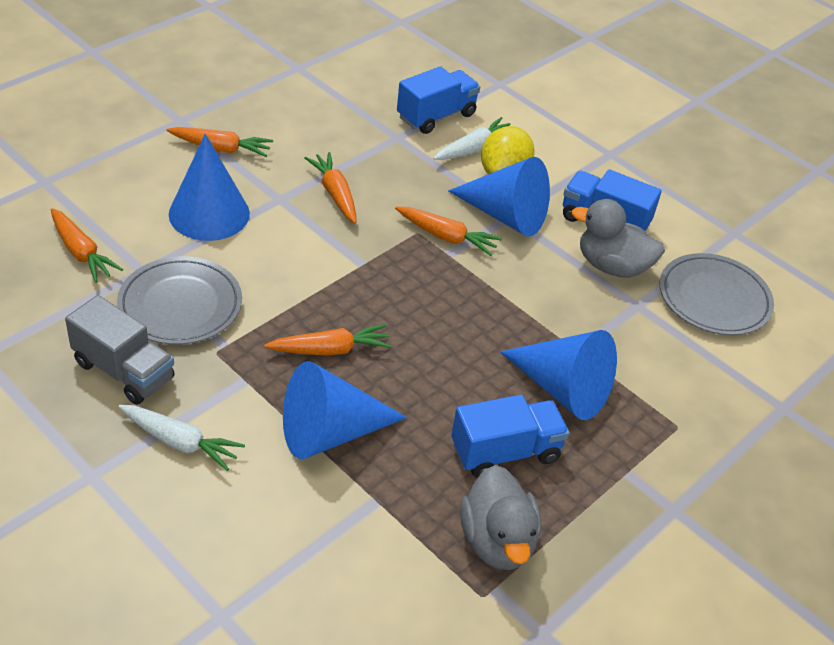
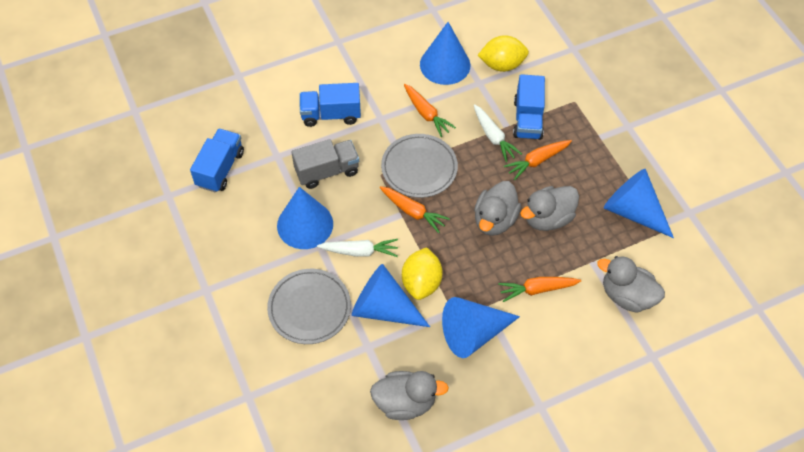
blue cone: 4 -> 5
grey duck: 2 -> 4
orange carrot: 5 -> 4
yellow lemon: 1 -> 2

